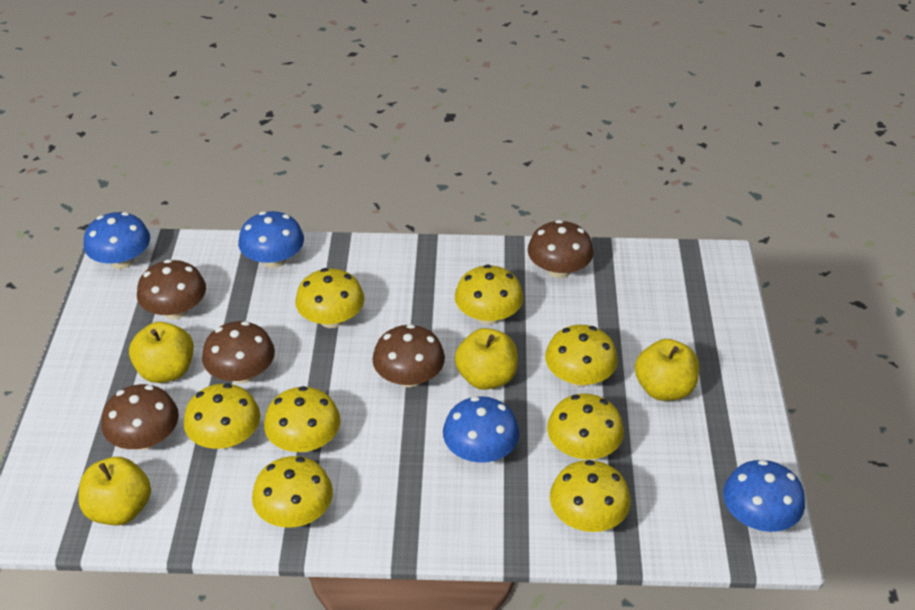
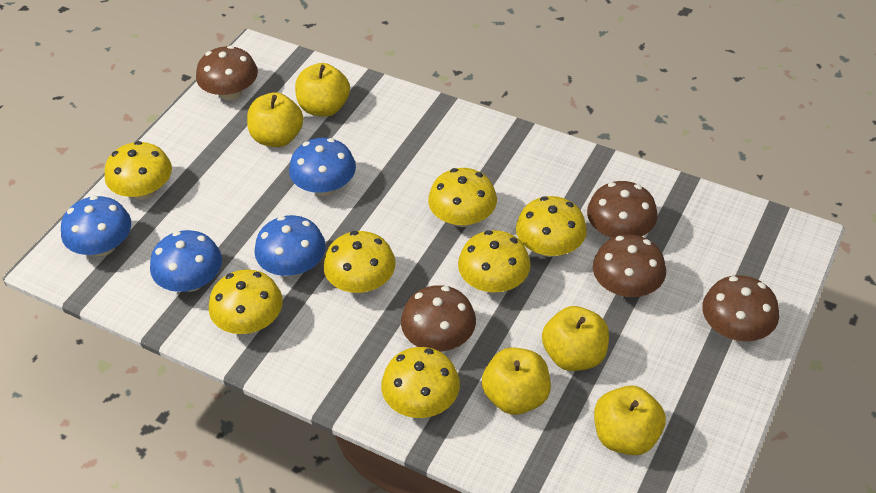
yellow apple: 4 -> 5
yellow mushroom: 8 -> 7

